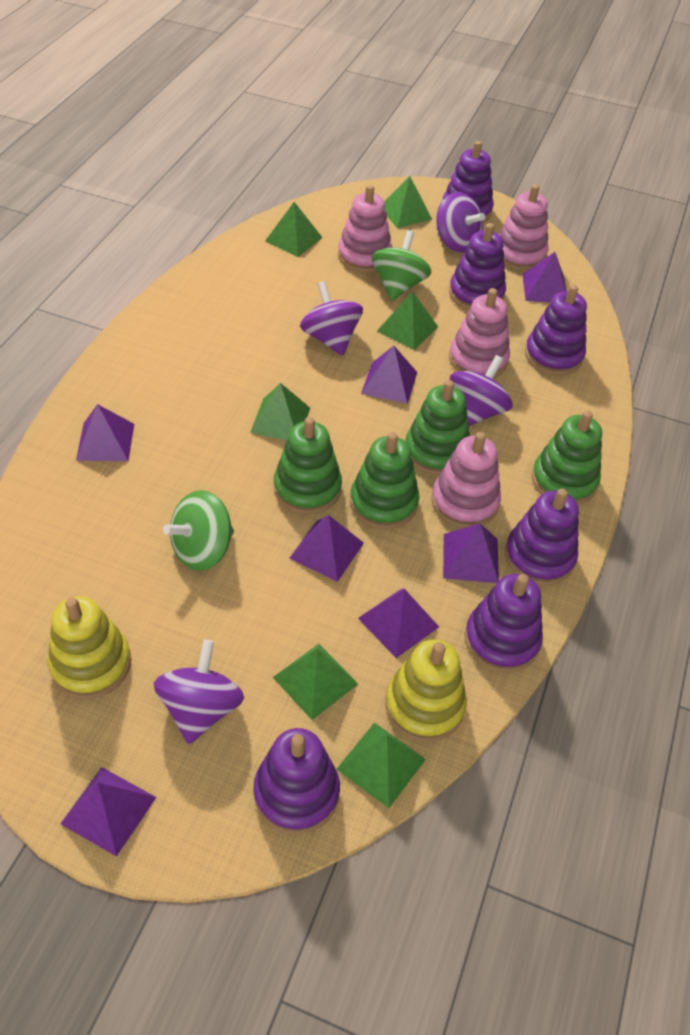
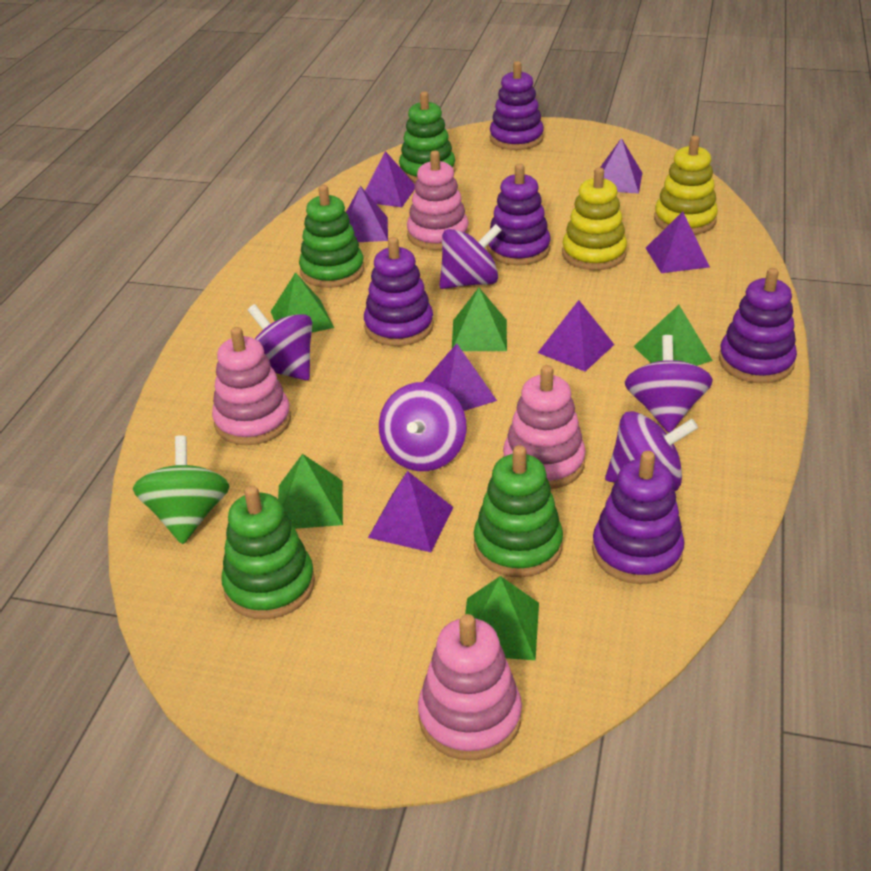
green pyramid: 6 -> 5
green spinning top: 2 -> 1
purple spinning top: 4 -> 5
purple stacking toy: 6 -> 5

